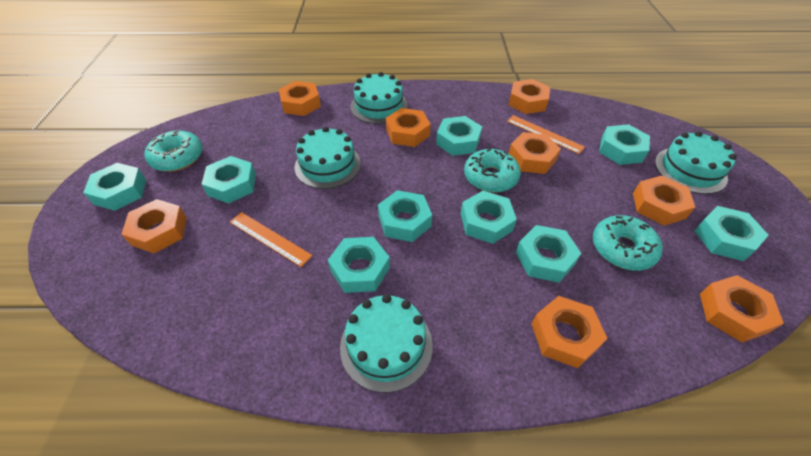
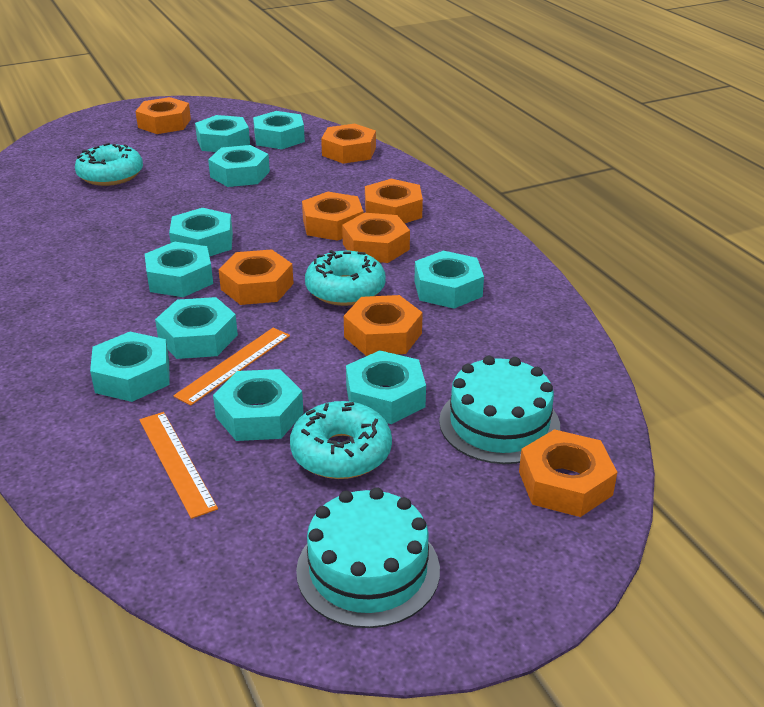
turquoise cake: 4 -> 2
turquoise nut: 9 -> 10

